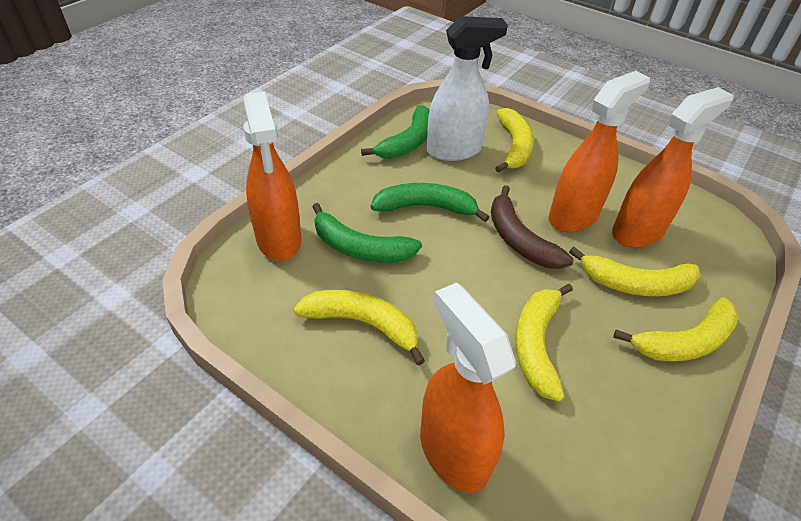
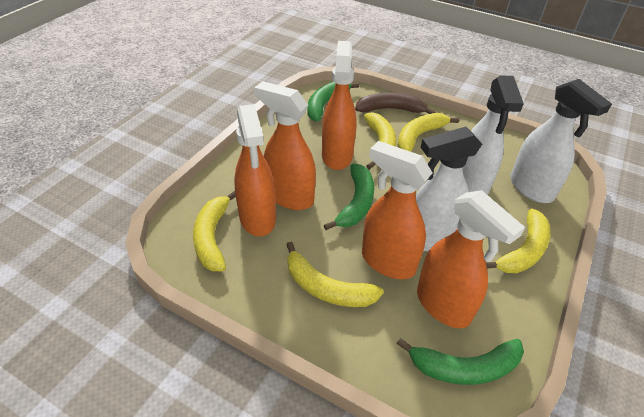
orange spray bottle: 4 -> 5
white spray bottle: 1 -> 3

